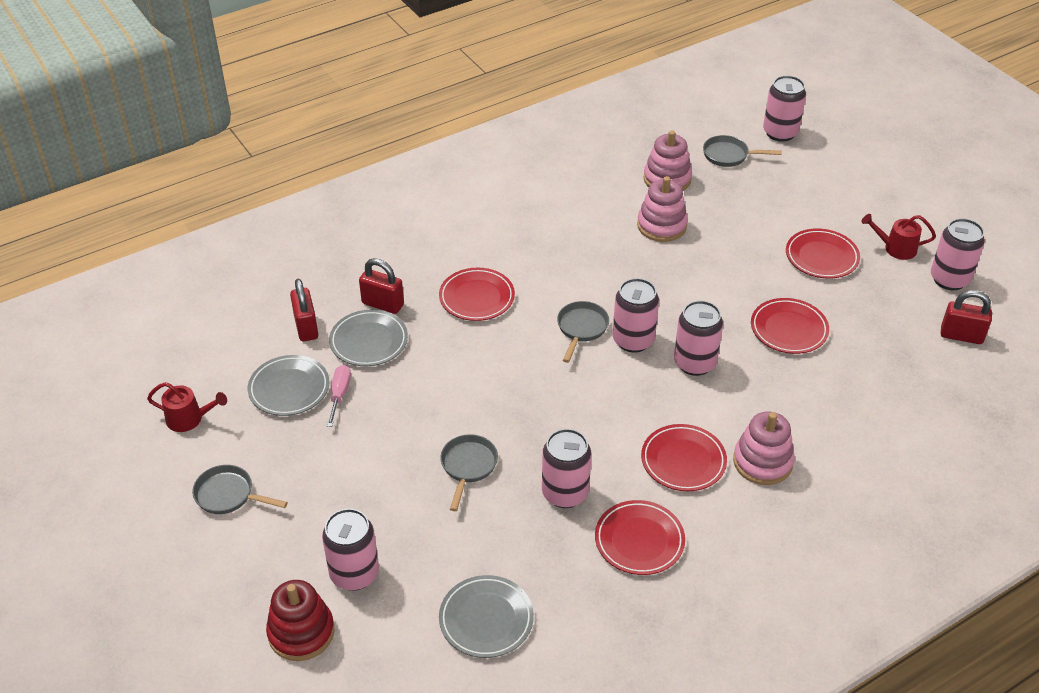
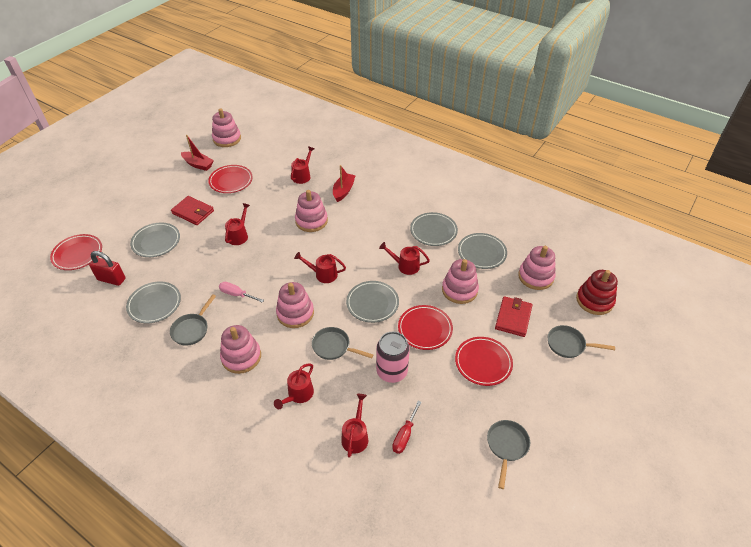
grey plate: 3 -> 5
pink can: 6 -> 1
pink stacking toy: 3 -> 6
red boat: 0 -> 2
red padlock: 3 -> 1
red plate: 5 -> 4
red screwdriver: 0 -> 1
red wallet: 0 -> 2
red watering can: 2 -> 6

